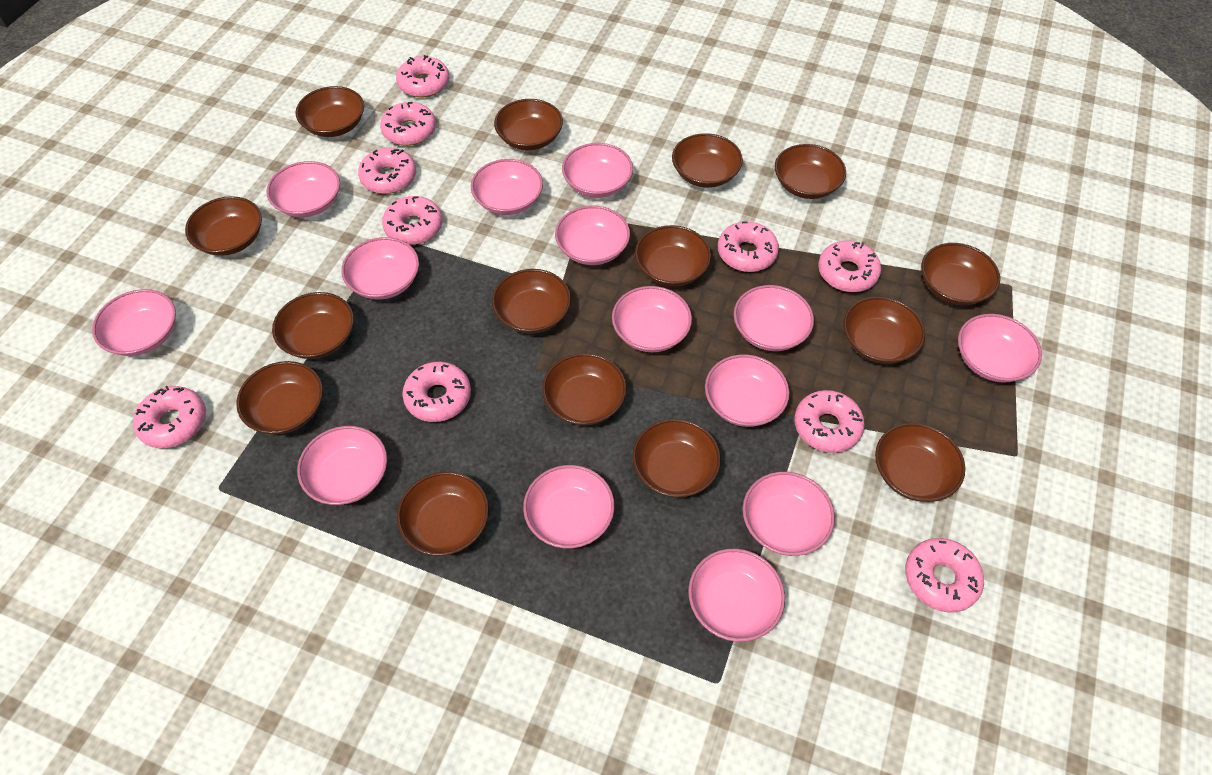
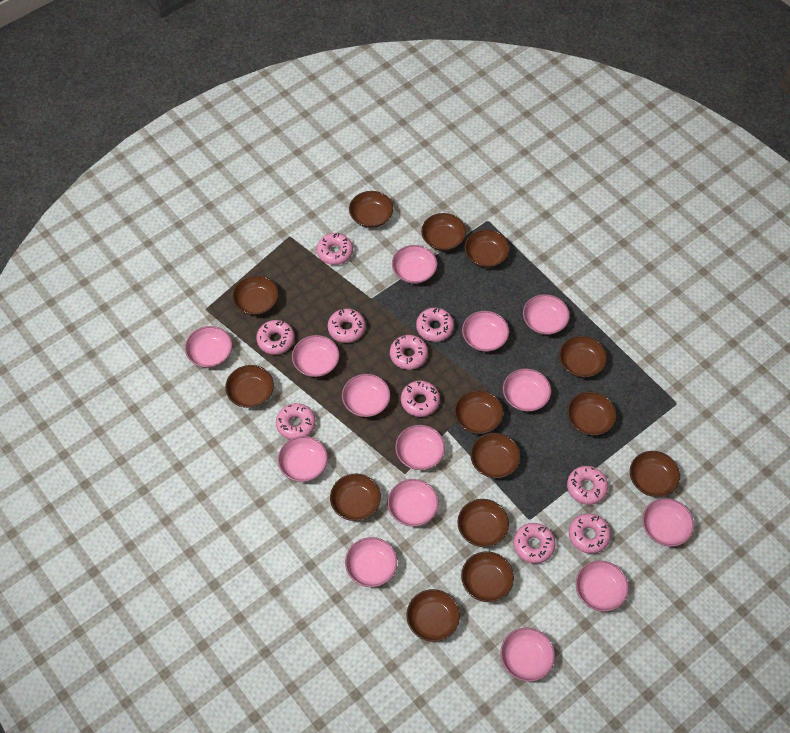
brown bowl: 15 -> 14

